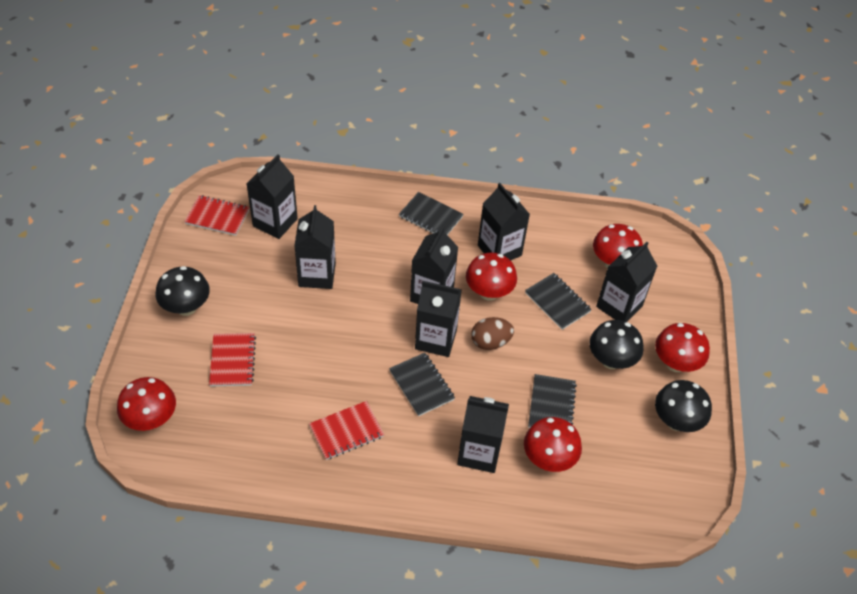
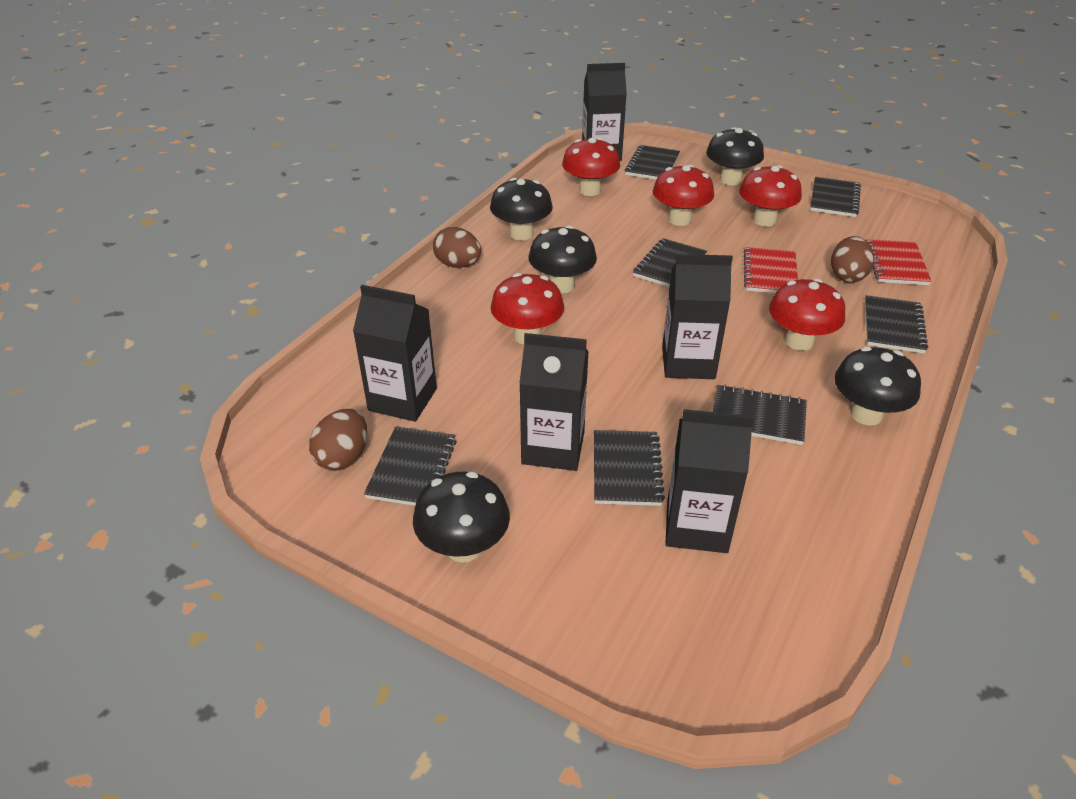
black carton: 7 -> 5
black mushroom: 3 -> 5
black notebook: 4 -> 7
brown egg: 1 -> 3
red notebook: 3 -> 2

